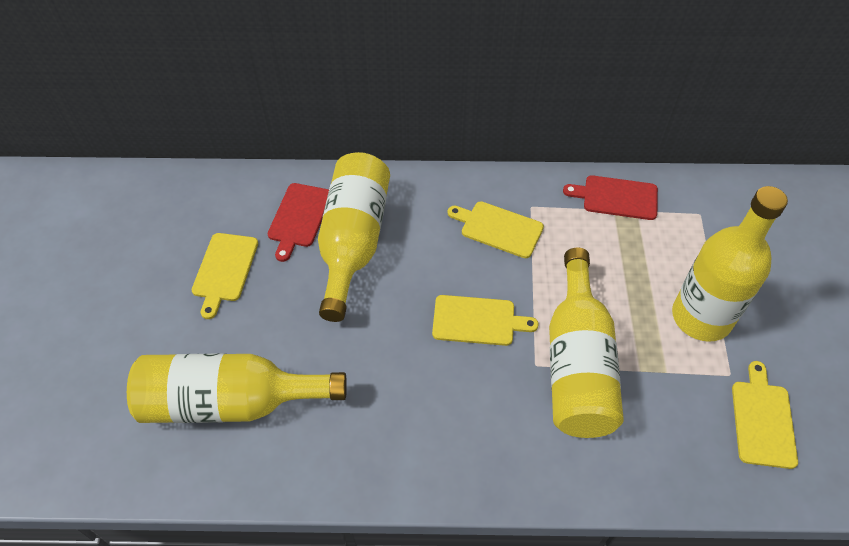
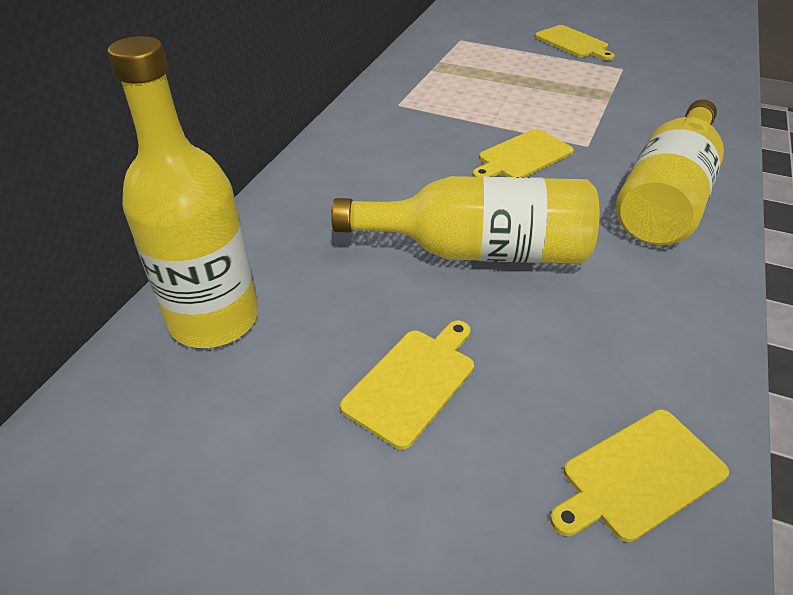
red cutting board: 2 -> 0
yellow bottle: 4 -> 3

